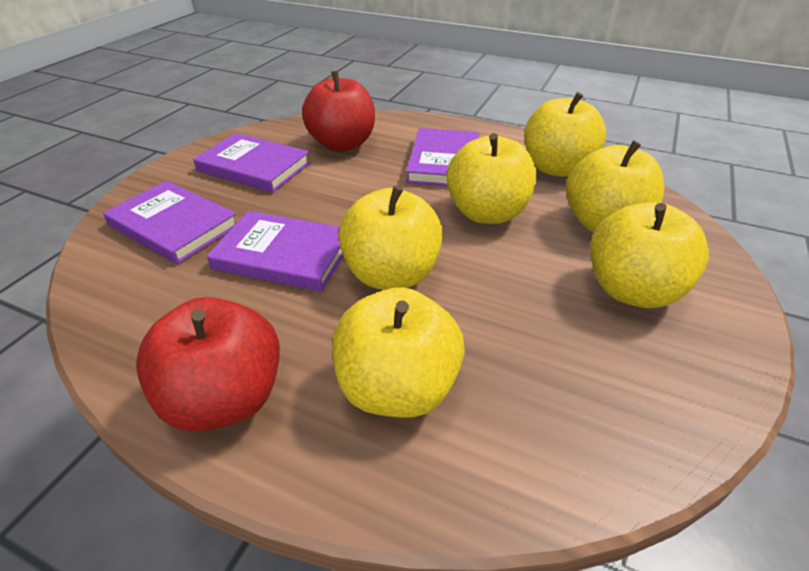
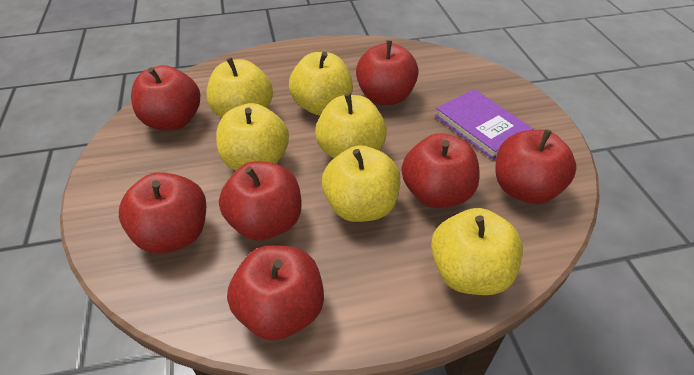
purple book: 4 -> 1
red apple: 2 -> 7

